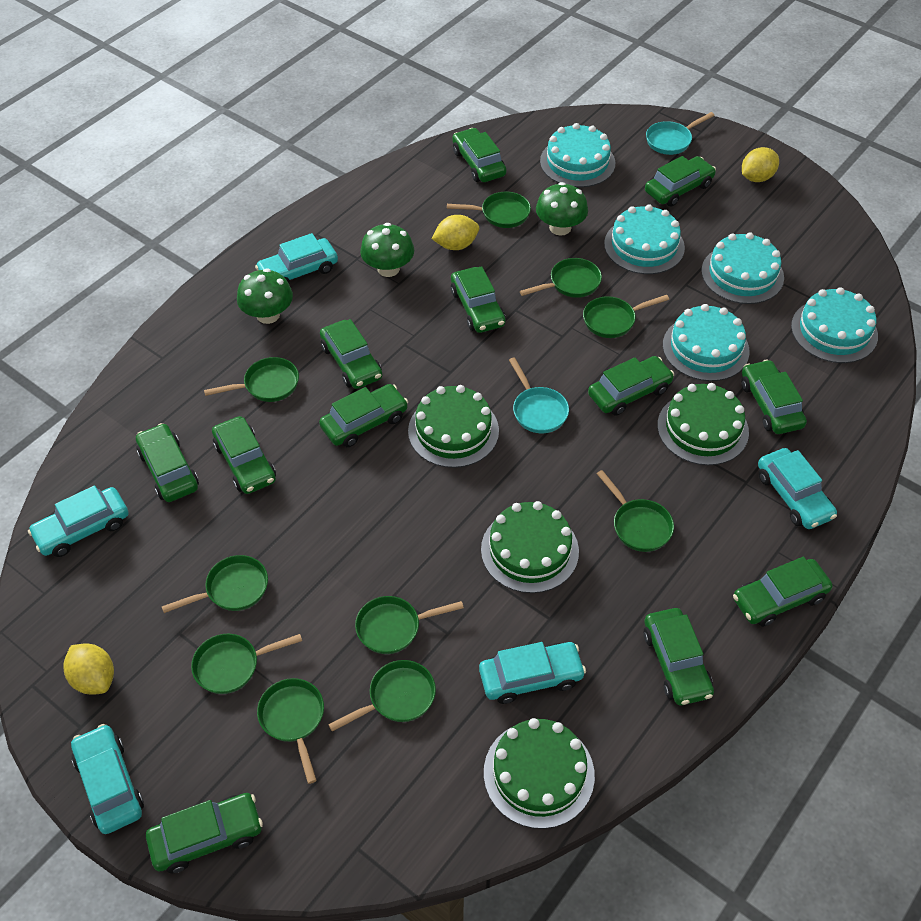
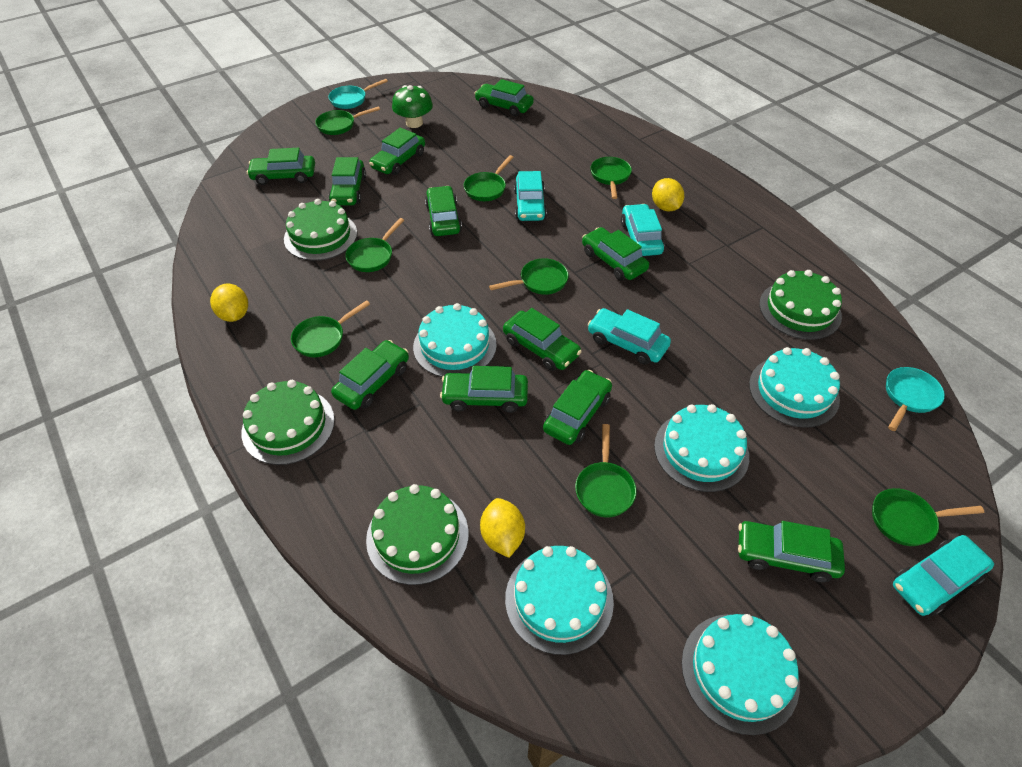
green car: 12 -> 11
green mushroom: 3 -> 1
green pan: 10 -> 8
turquoise car: 5 -> 4

